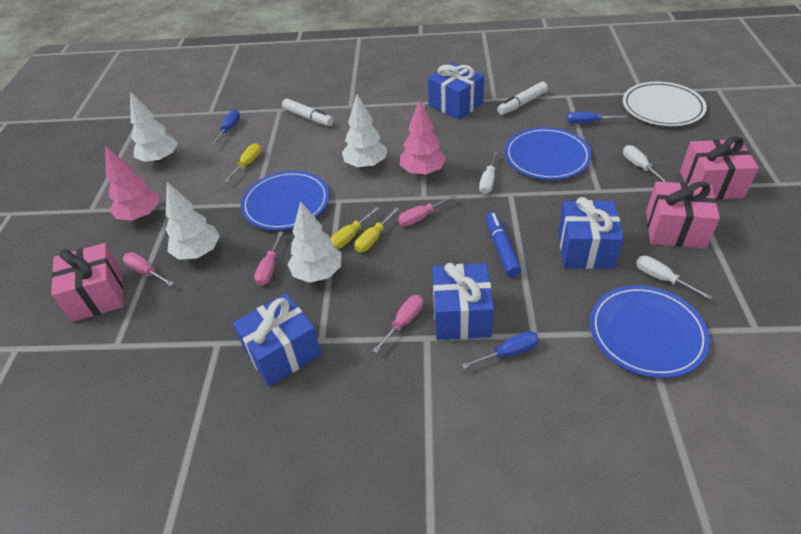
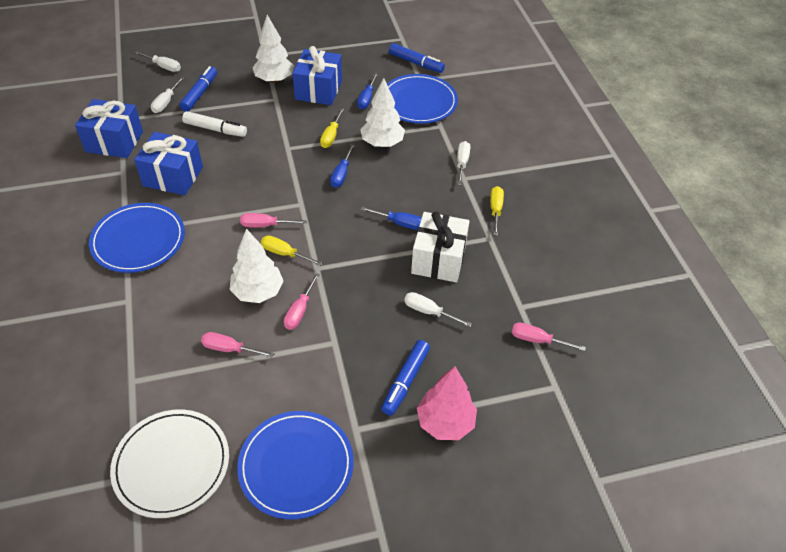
blue gift: 4 -> 3
blue marker: 1 -> 3
pink gift: 3 -> 0
pink tree: 2 -> 1
white gift: 0 -> 1
white marker: 2 -> 1
white screwdriver: 3 -> 4
white tree: 4 -> 3

